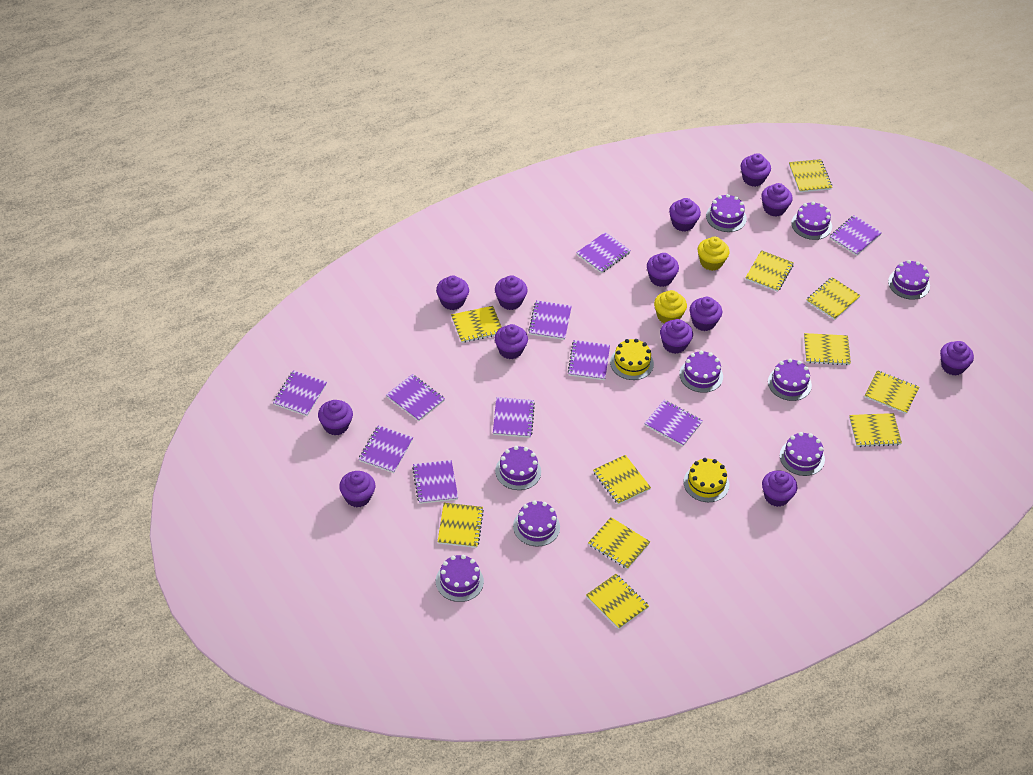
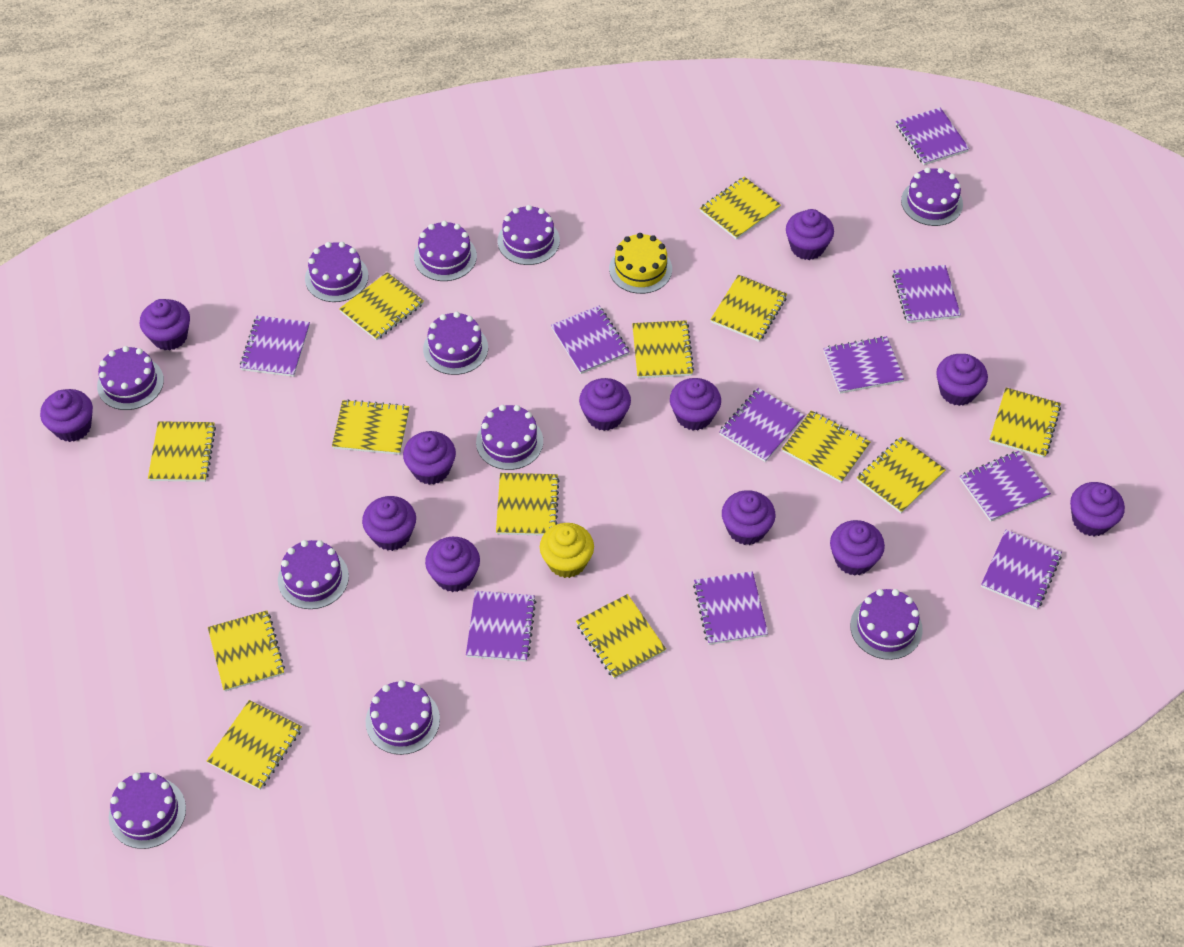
purple cake: 9 -> 11
purple cupcake: 13 -> 12
yellow cake: 2 -> 1
yellow cupcake: 2 -> 1
yellow notebook: 11 -> 13

